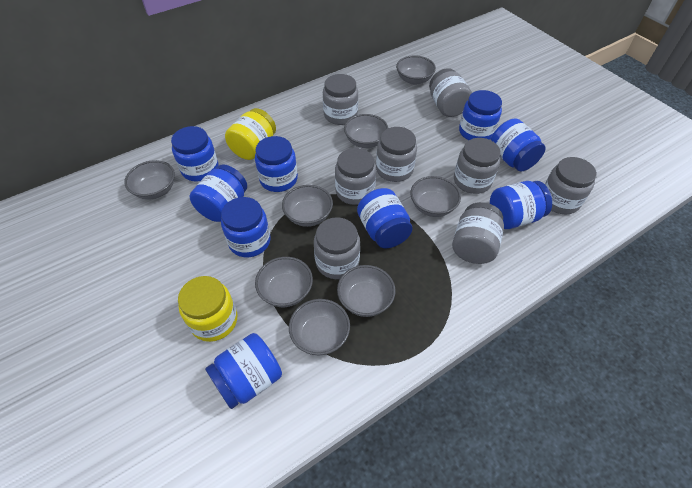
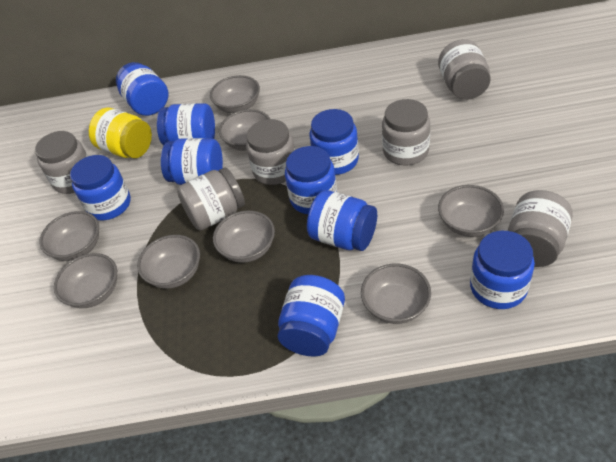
grey jar: 8 -> 6
yellow jar: 2 -> 1

